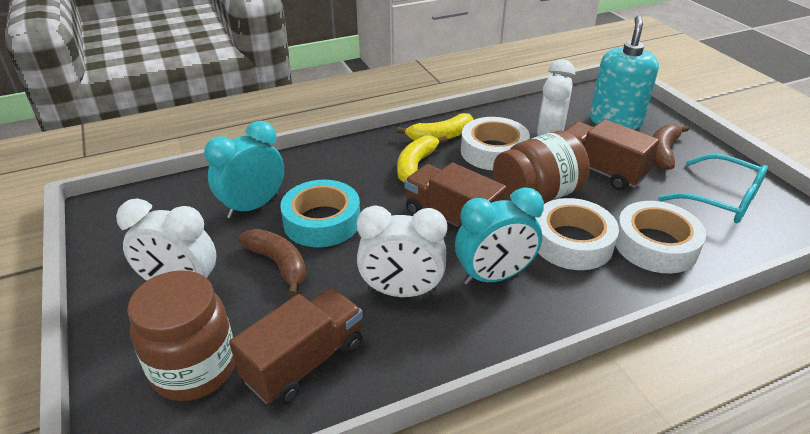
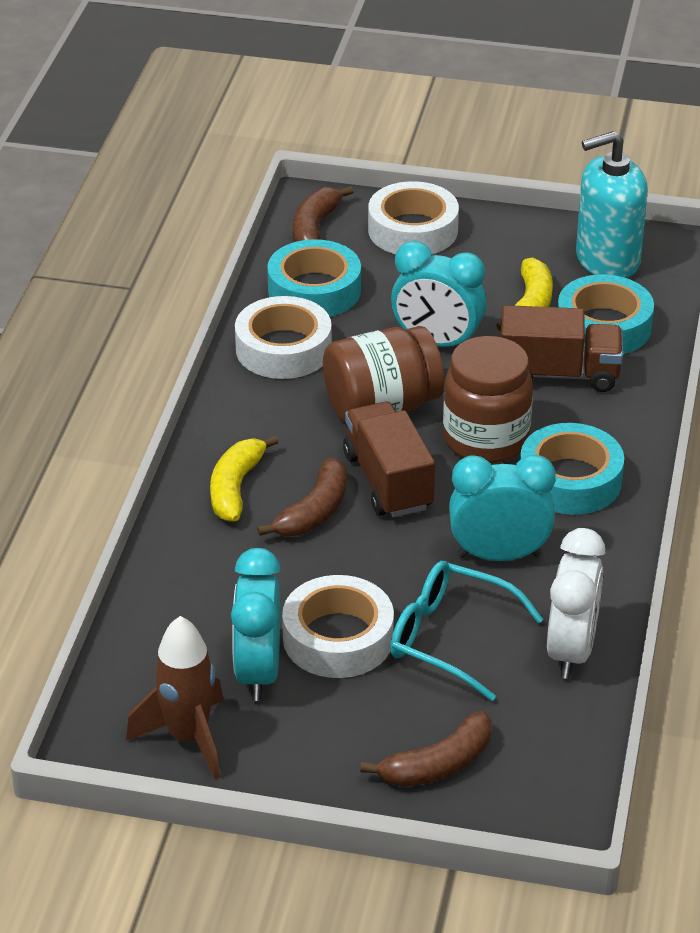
brown banana: 2 -> 3
brown rocket: 0 -> 1
brown truck: 3 -> 2
turquoise clock: 2 -> 3
turquoise tape: 1 -> 3
white clock: 3 -> 1

